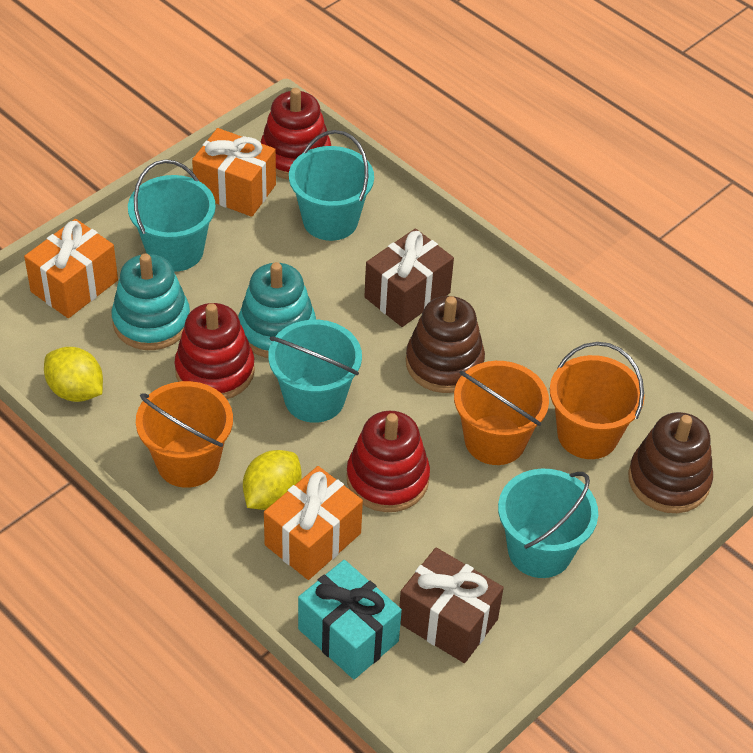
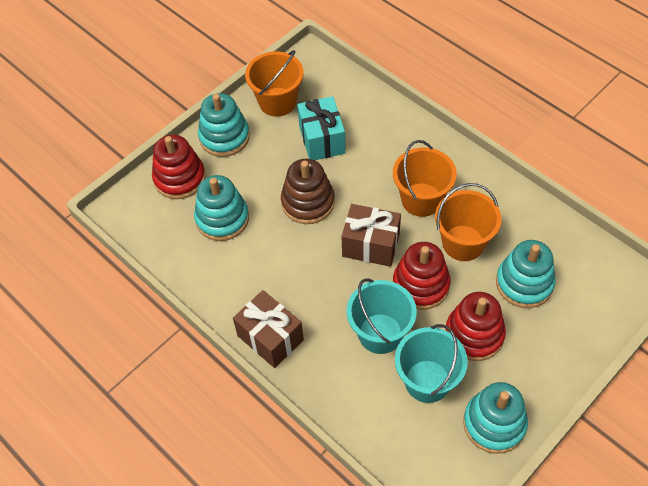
brown stacking toy: 2 -> 1
orange gift: 3 -> 0
turquoise bucket: 4 -> 2
turquoise stacking toy: 2 -> 4
yellow lemon: 2 -> 0

